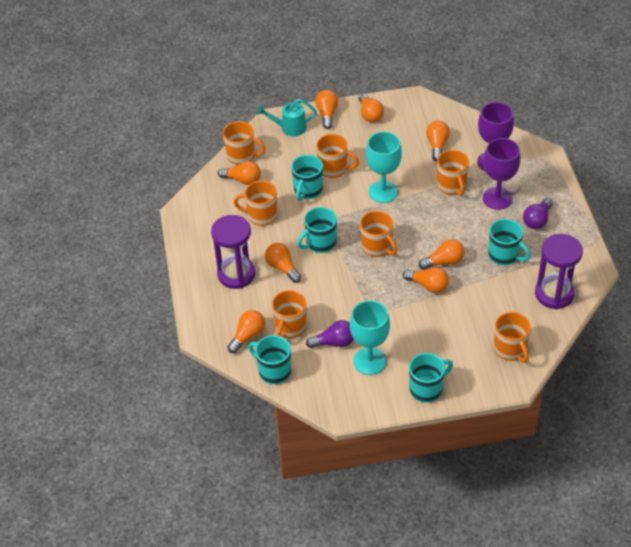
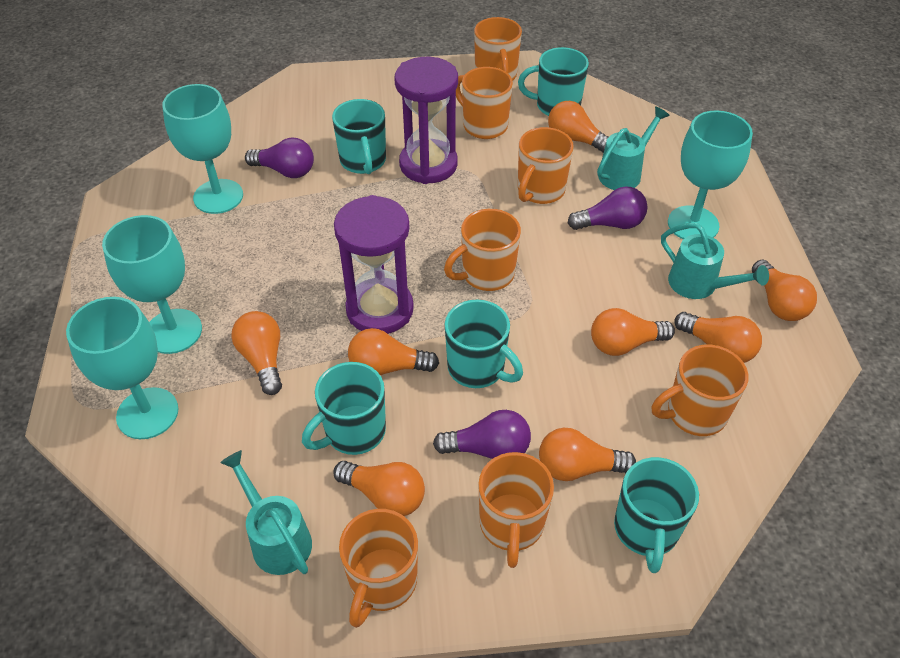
purple goblet: 2 -> 0
purple light bulb: 2 -> 3
turquoise goblet: 2 -> 4
turquoise watering can: 1 -> 3

